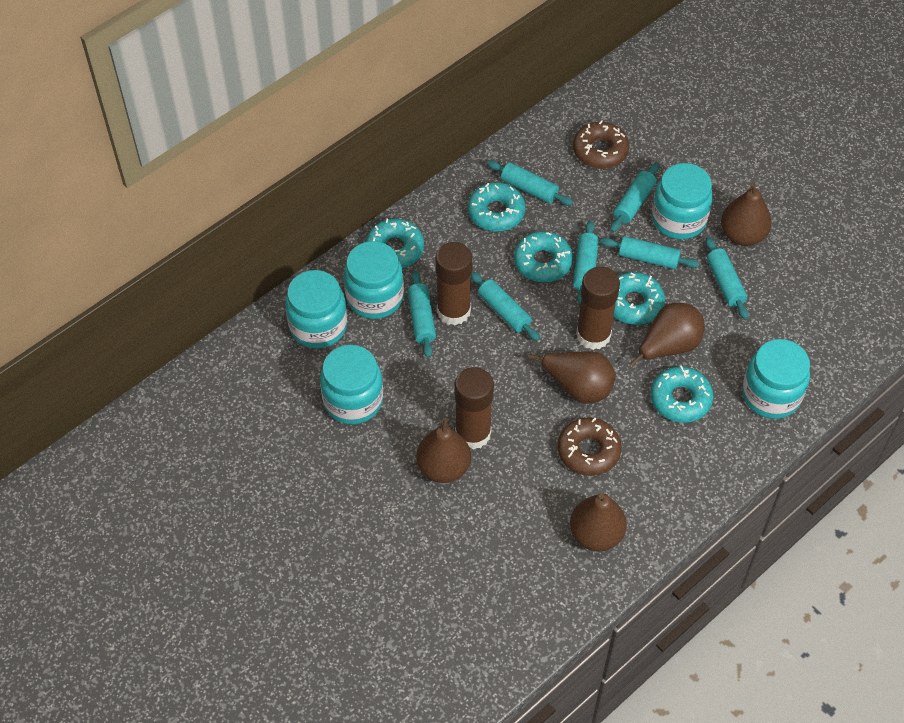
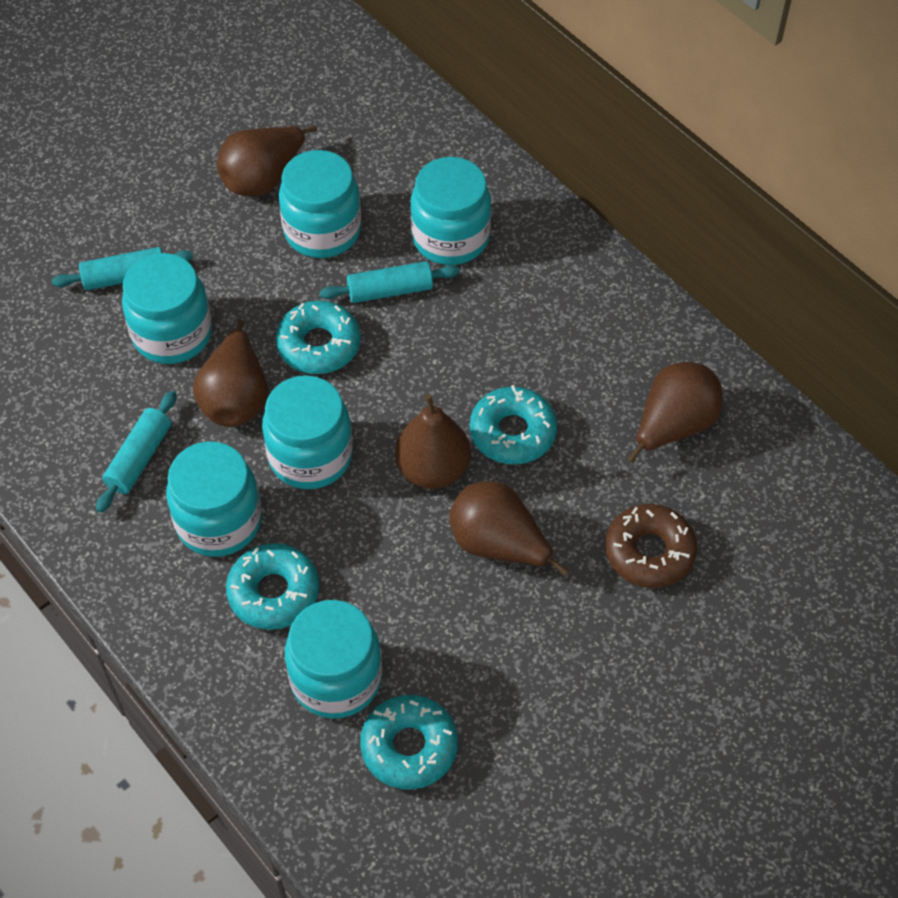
brown donut: 2 -> 1
brown glue stick: 3 -> 0
turquoise donut: 5 -> 4
turquoise jar: 5 -> 6
turquoise rolling pin: 7 -> 3

